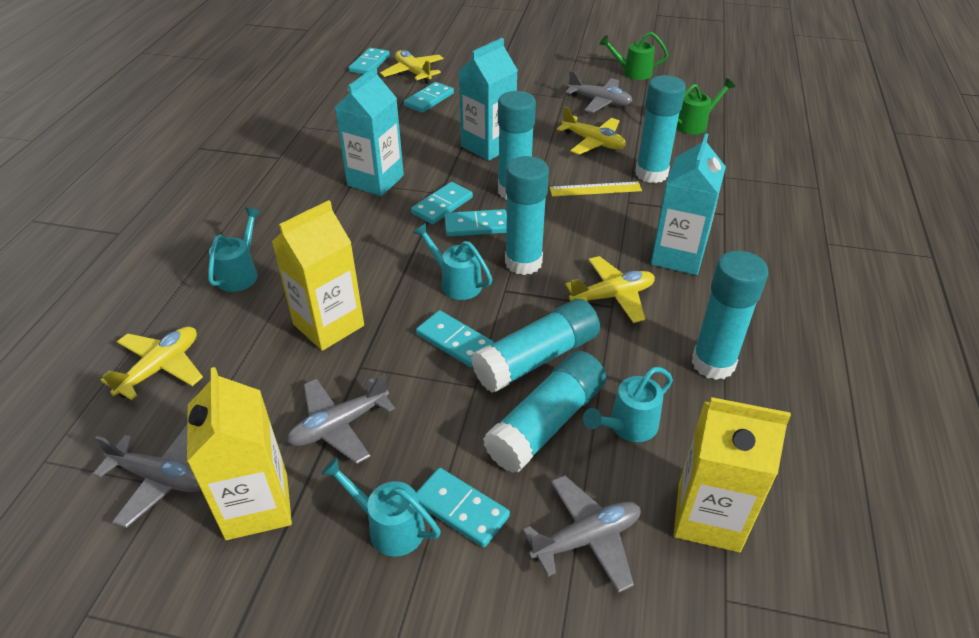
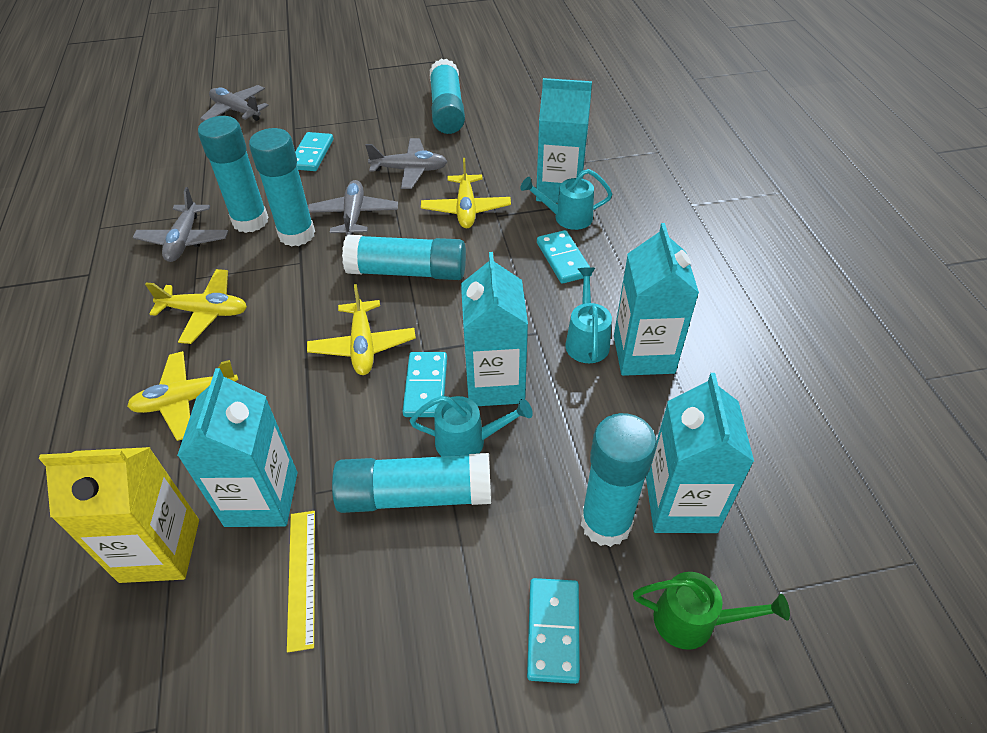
green watering can: 2 -> 1
turquoise carton: 3 -> 5
turquoise domino: 6 -> 4
turquoise watering can: 4 -> 3
yellow carton: 3 -> 1

